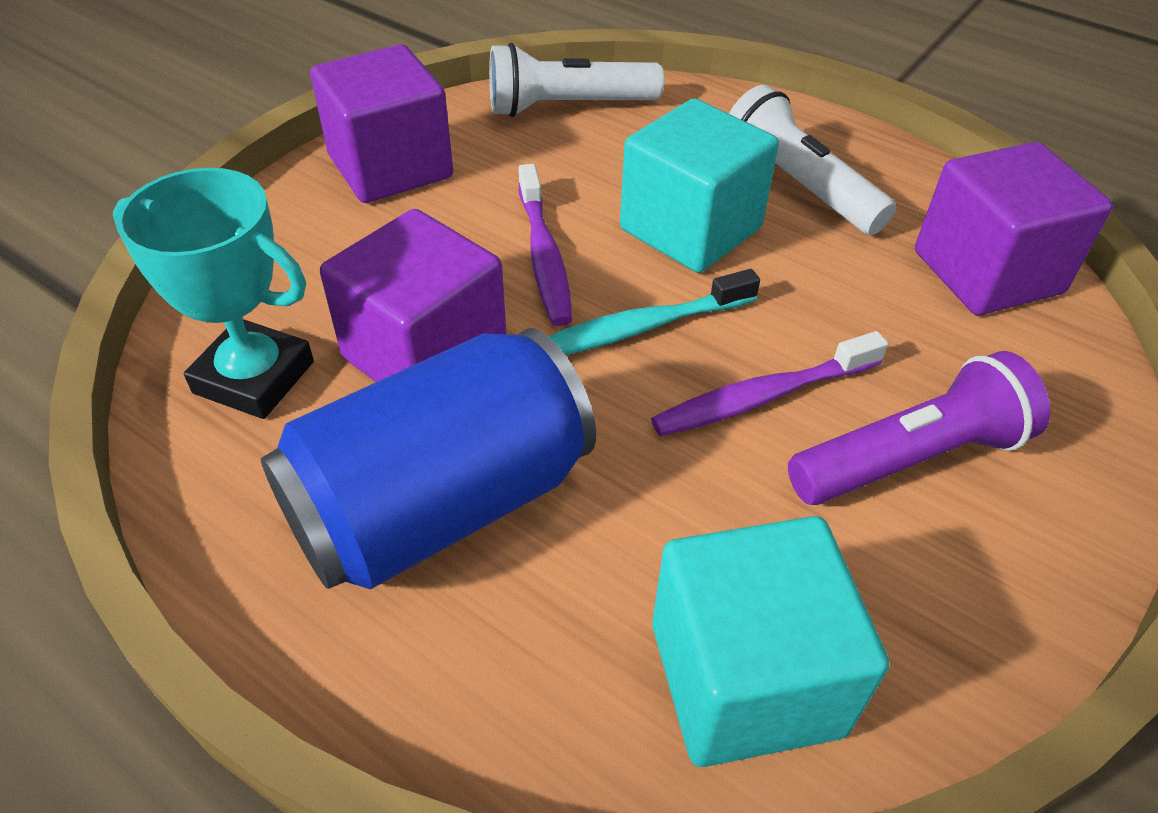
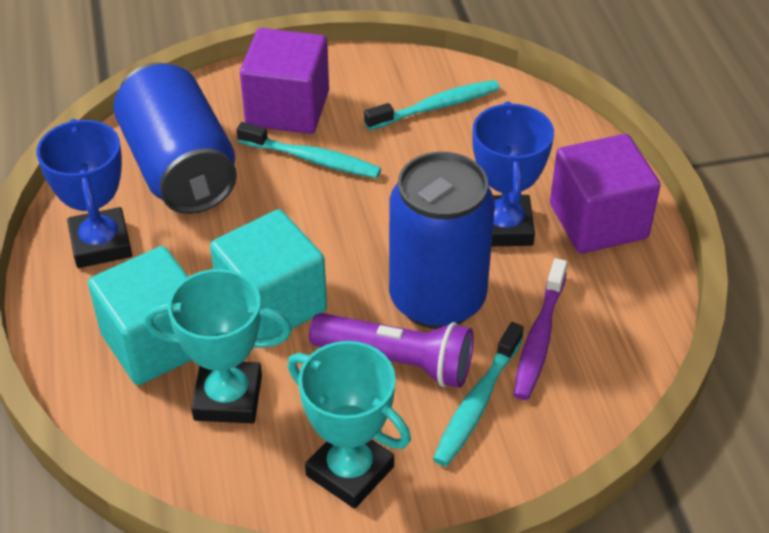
blue can: 1 -> 2
blue trophy: 0 -> 2
purple cube: 3 -> 2
purple toothbrush: 2 -> 1
turquoise toothbrush: 1 -> 3
turquoise trophy: 1 -> 2
white flashlight: 2 -> 0

